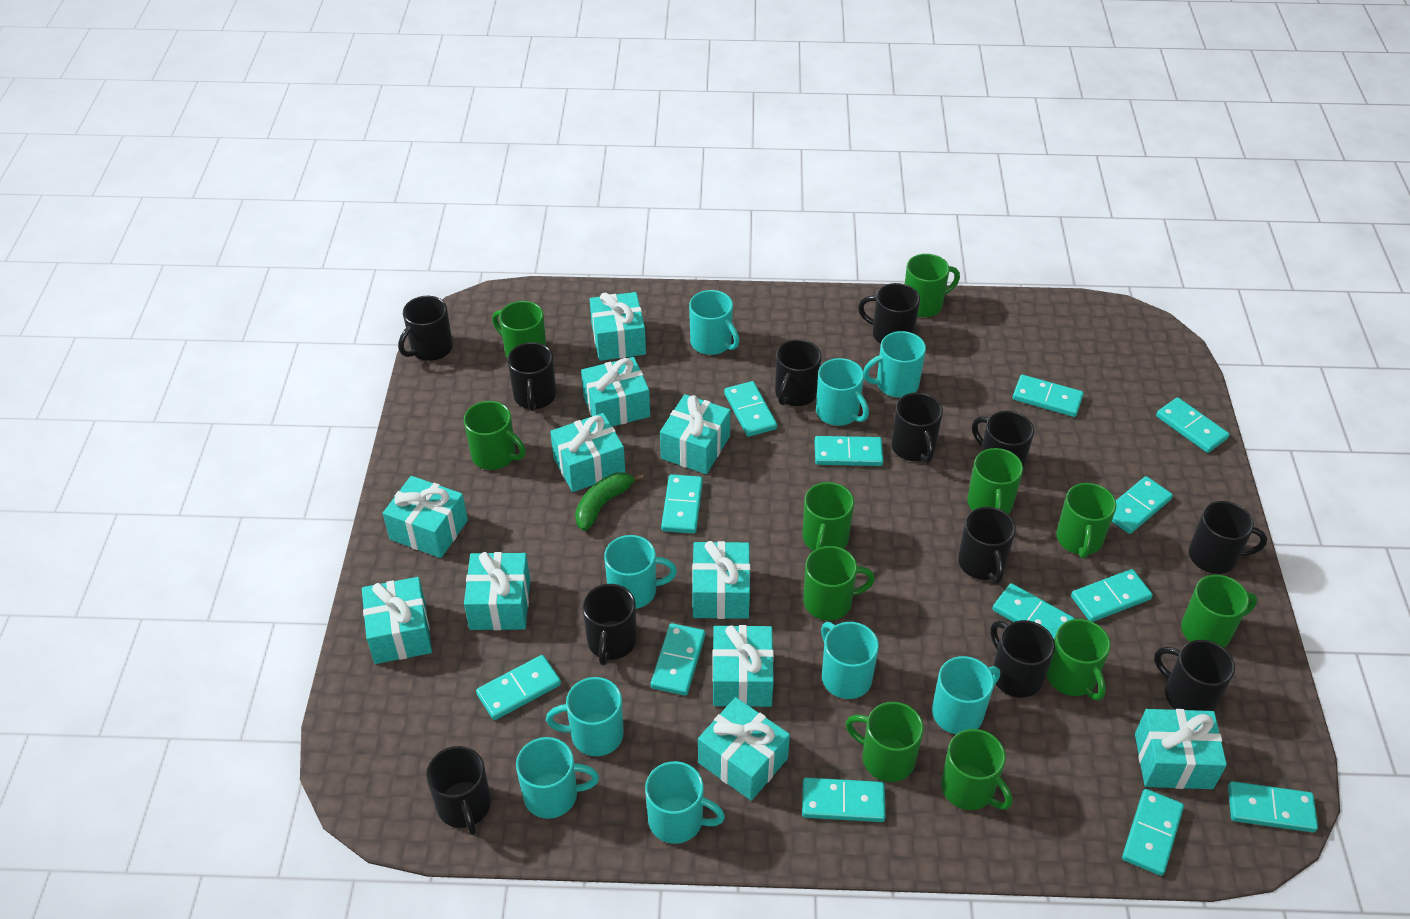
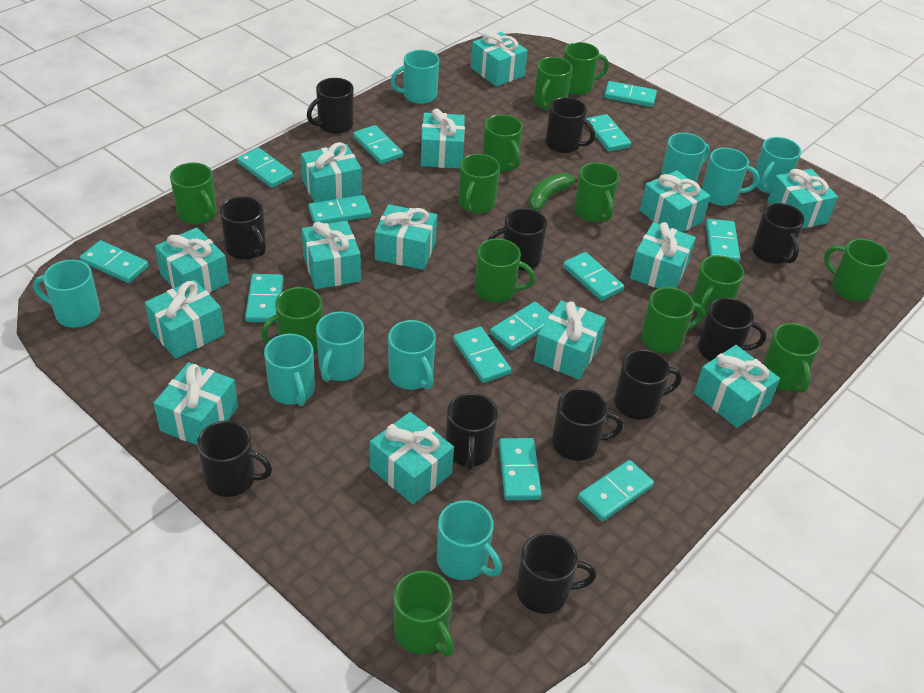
black mug: 12 -> 11
green mug: 11 -> 13
turquoise gift: 11 -> 14

